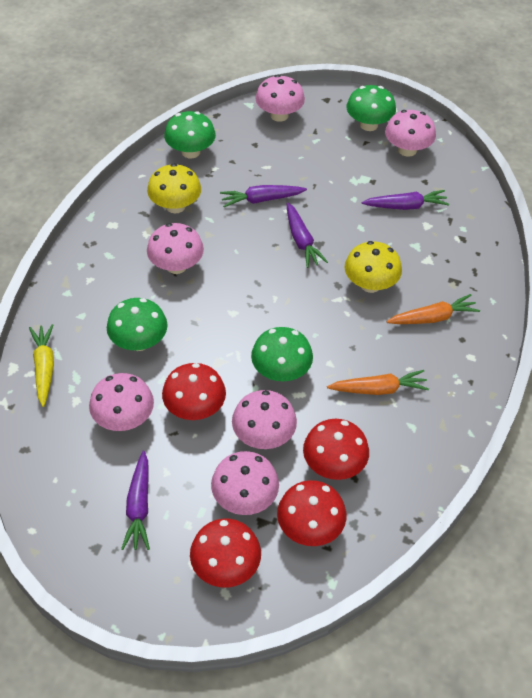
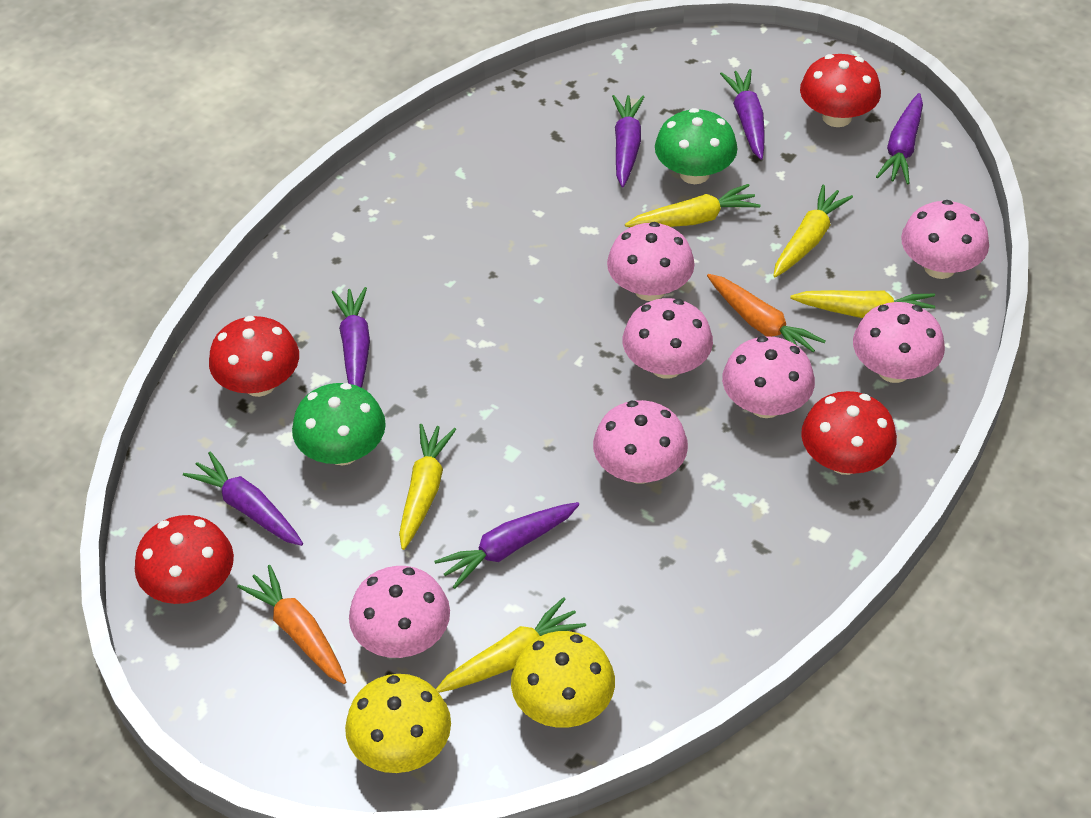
green mushroom: 4 -> 2
pink mushroom: 6 -> 7
purple carrot: 4 -> 6
yellow carrot: 1 -> 5

